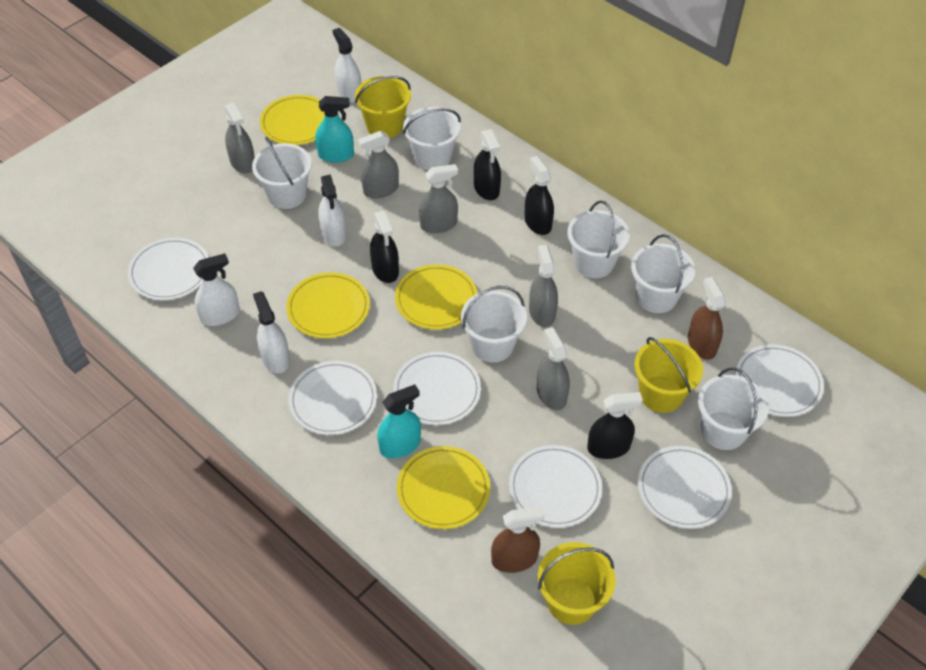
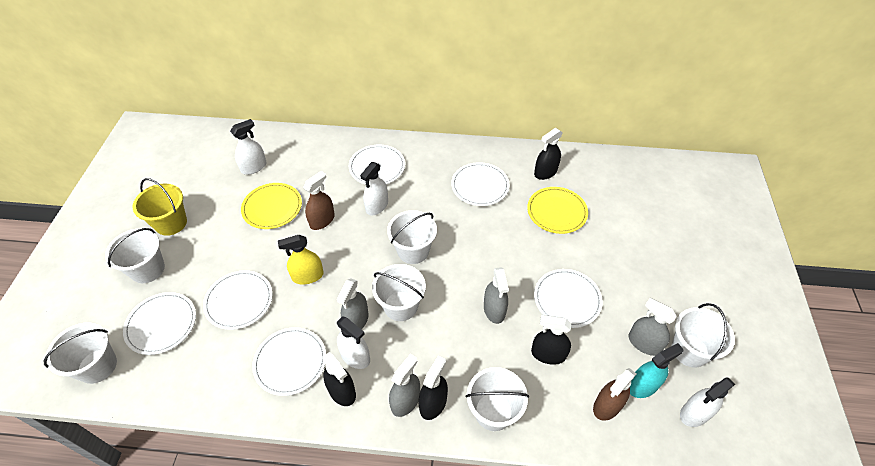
grey spray bottle: 5 -> 4
turquoise spray bottle: 2 -> 1
yellow bucket: 3 -> 1
yellow plate: 4 -> 2
yellow spray bottle: 0 -> 1

